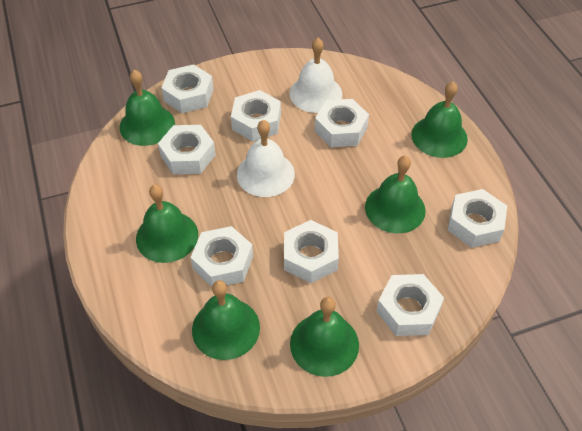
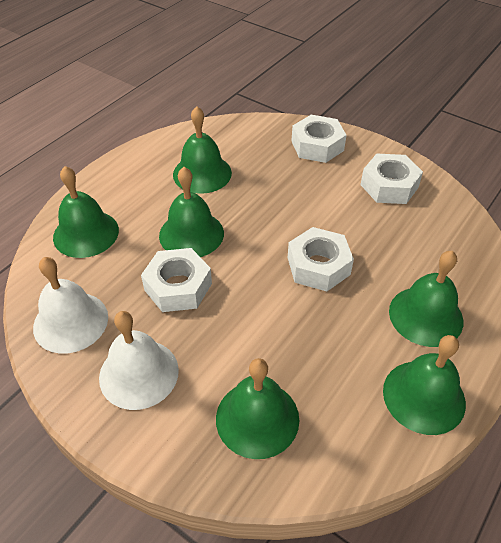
white nut: 8 -> 4

